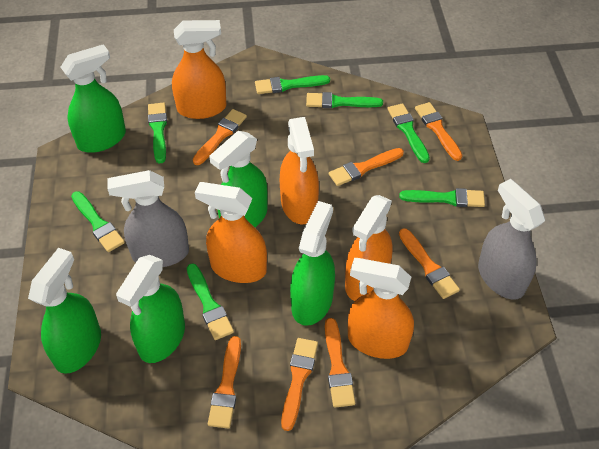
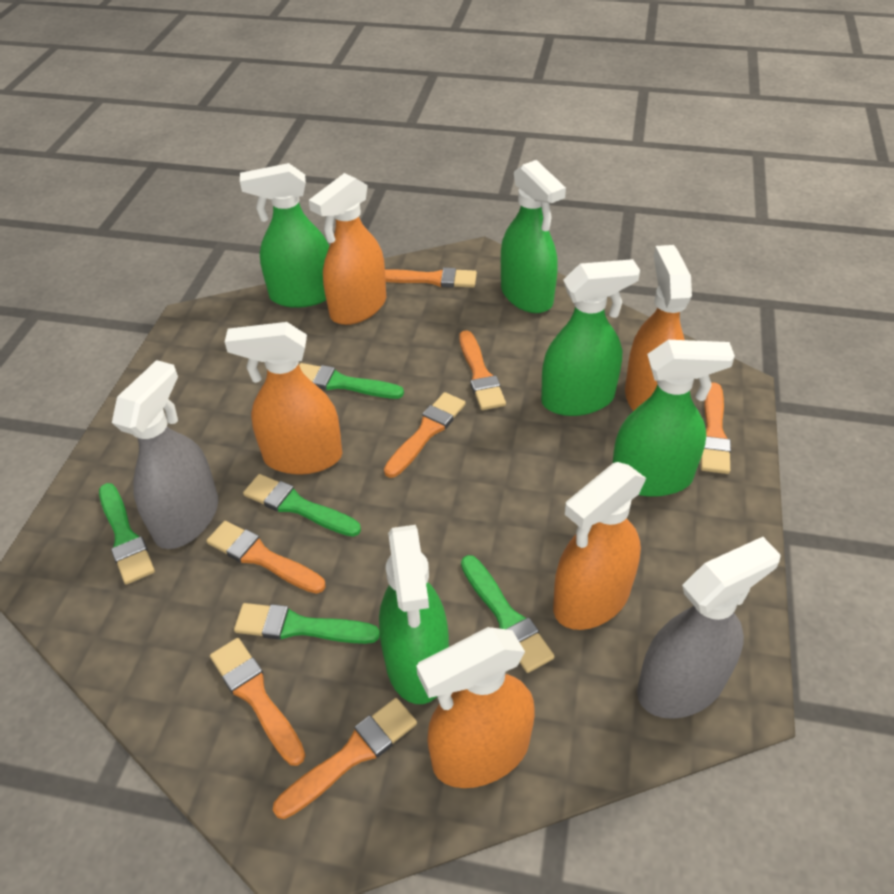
green brush: 7 -> 5

